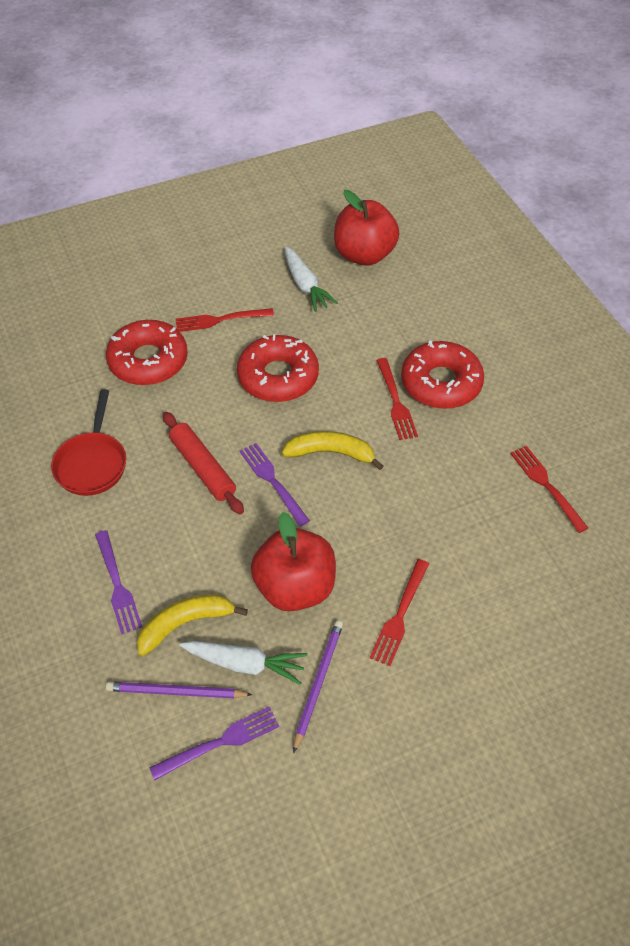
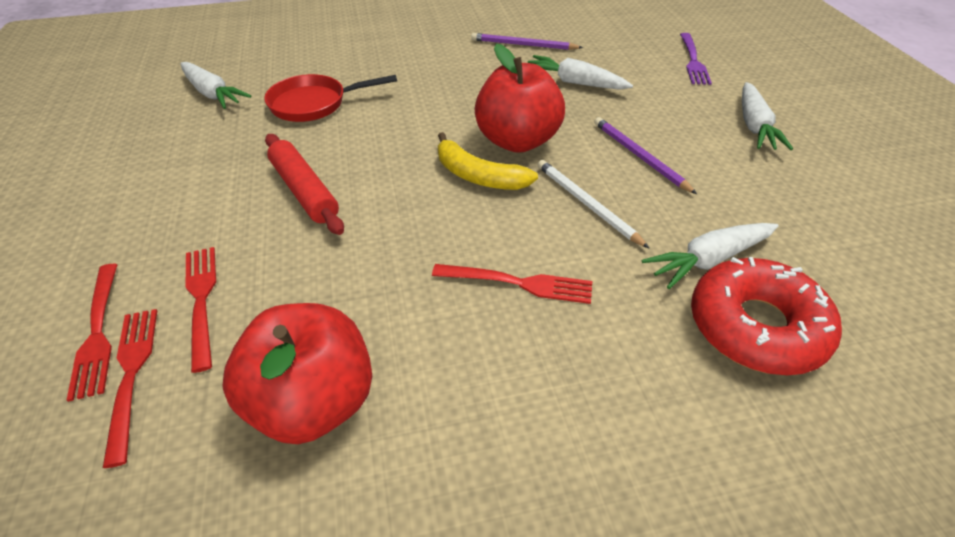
purple fork: 3 -> 1
red donut: 3 -> 1
white carrot: 2 -> 4
white pencil: 0 -> 1
yellow banana: 2 -> 1

